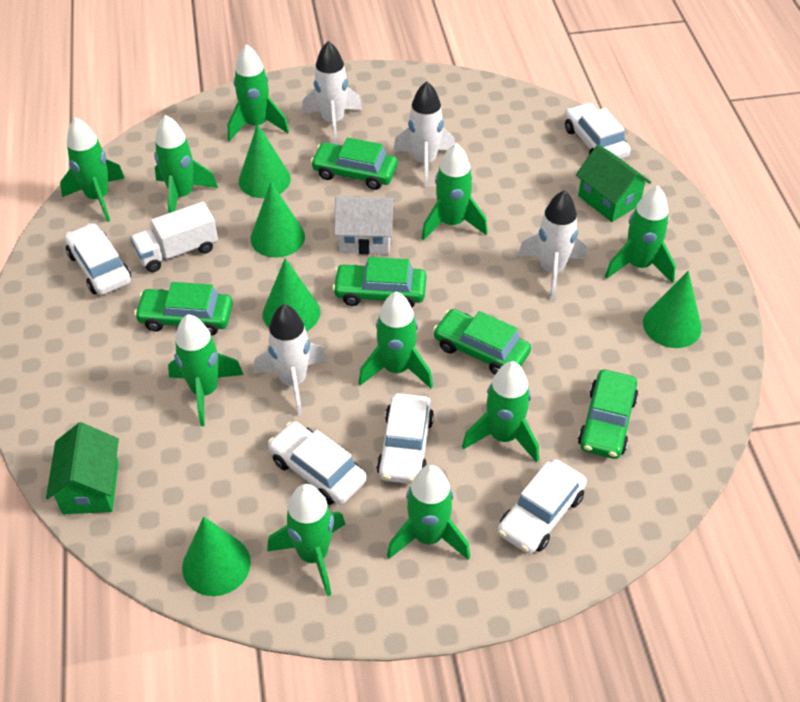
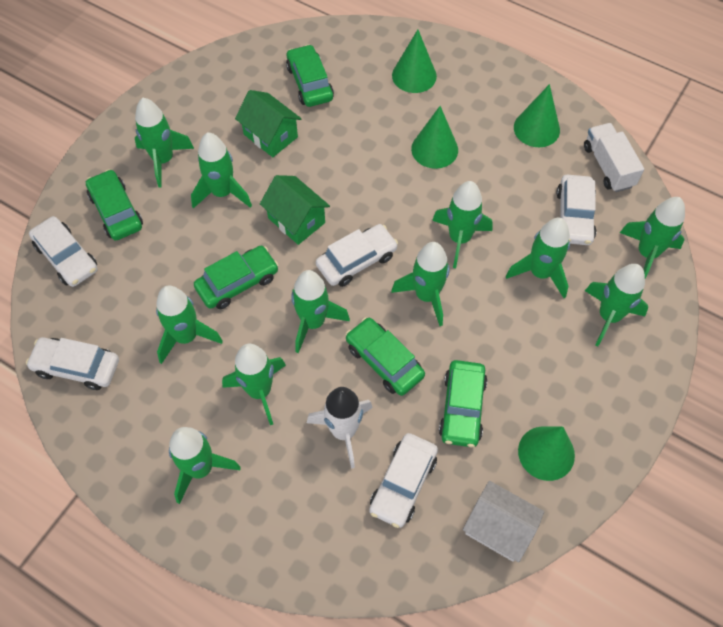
green cone: 5 -> 4
green rocket: 10 -> 11
white rocket: 4 -> 1

